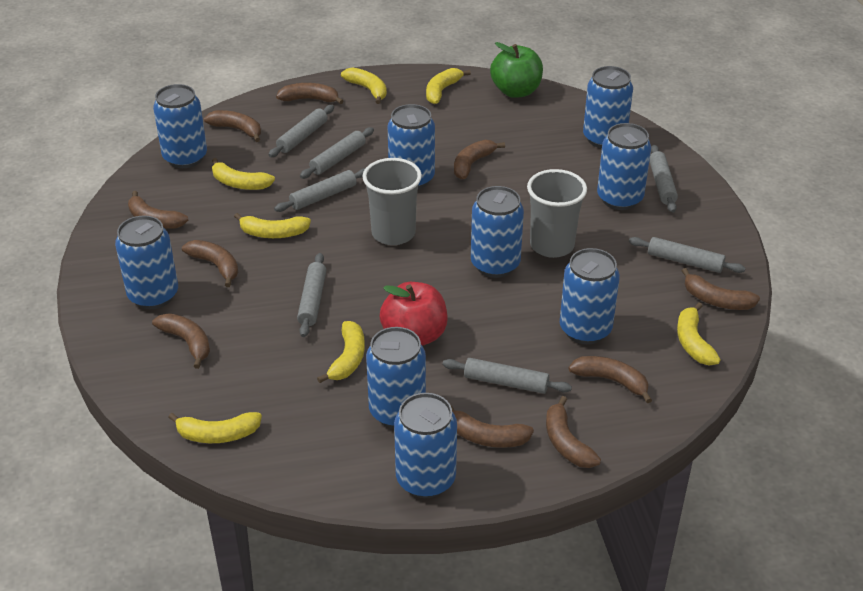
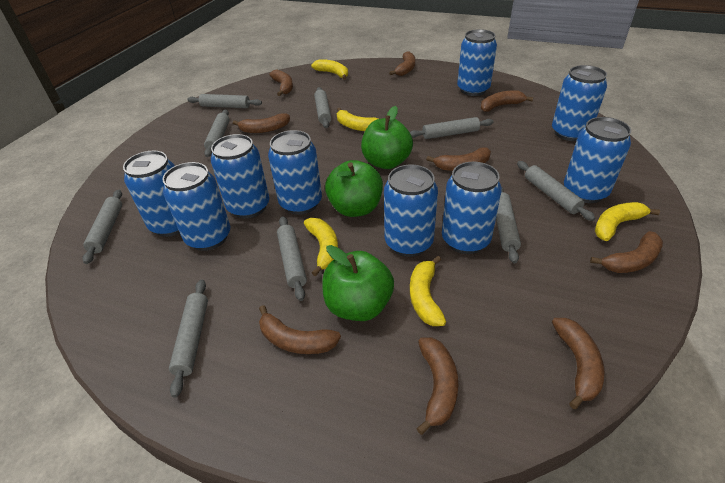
brown banana: 10 -> 9
green apple: 1 -> 3
grey cup: 2 -> 0
grey rolling pin: 7 -> 9
red apple: 1 -> 0
yellow banana: 7 -> 5

